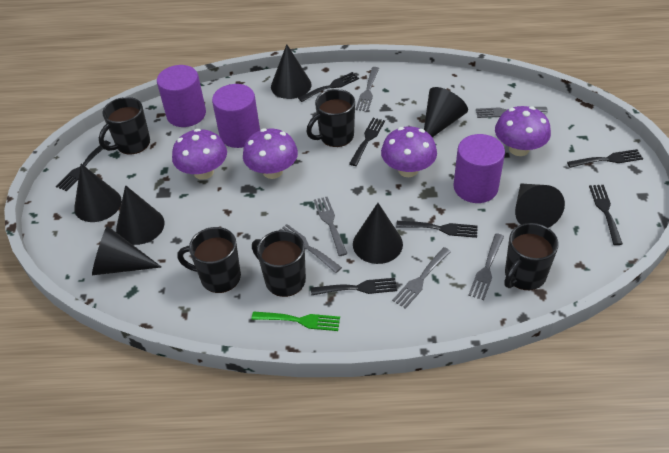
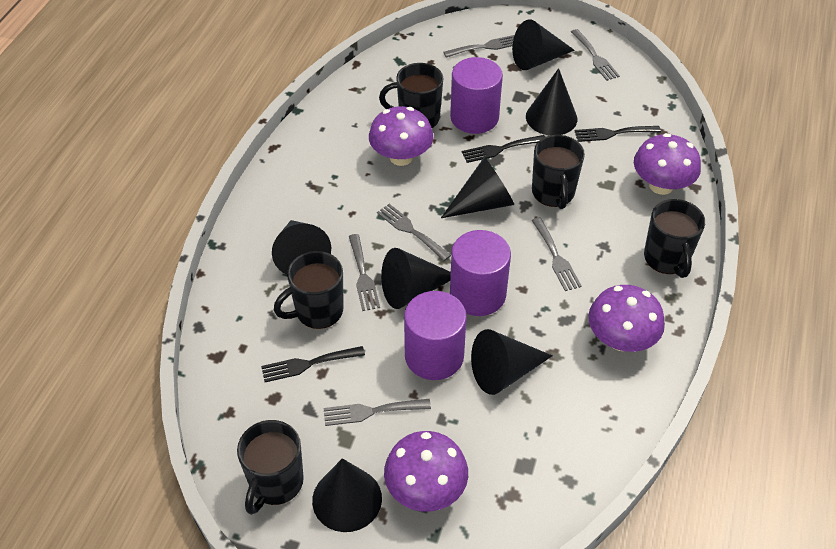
black fork: 7 -> 3
green fork: 1 -> 0

